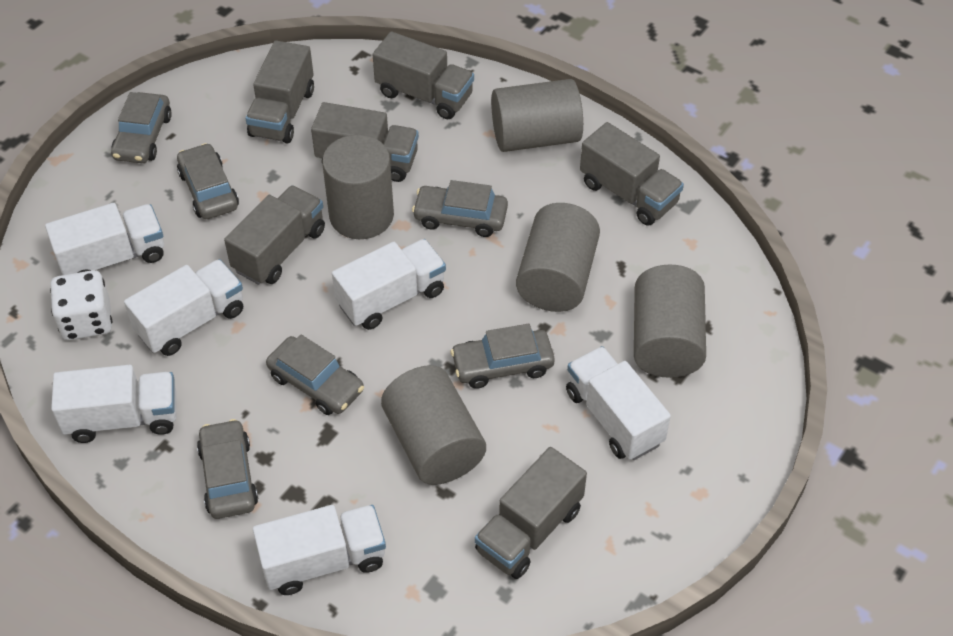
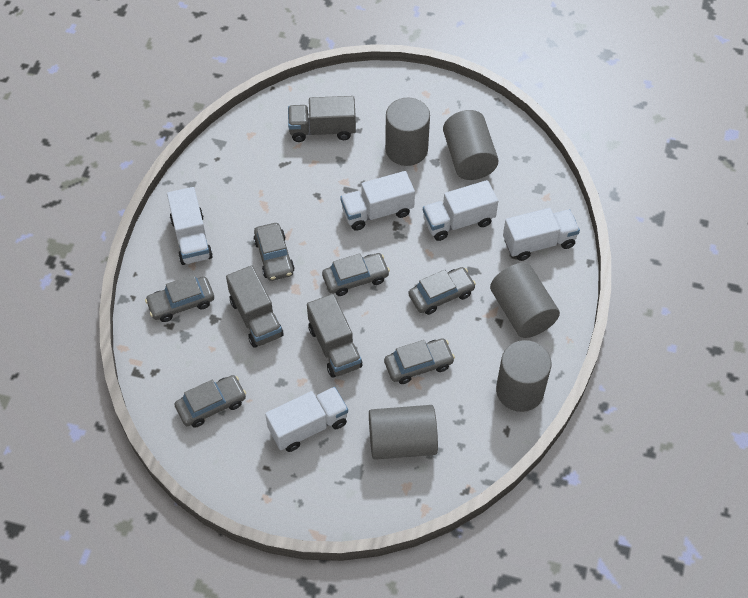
grey truck: 6 -> 3
white dice: 1 -> 0
white truck: 6 -> 5

